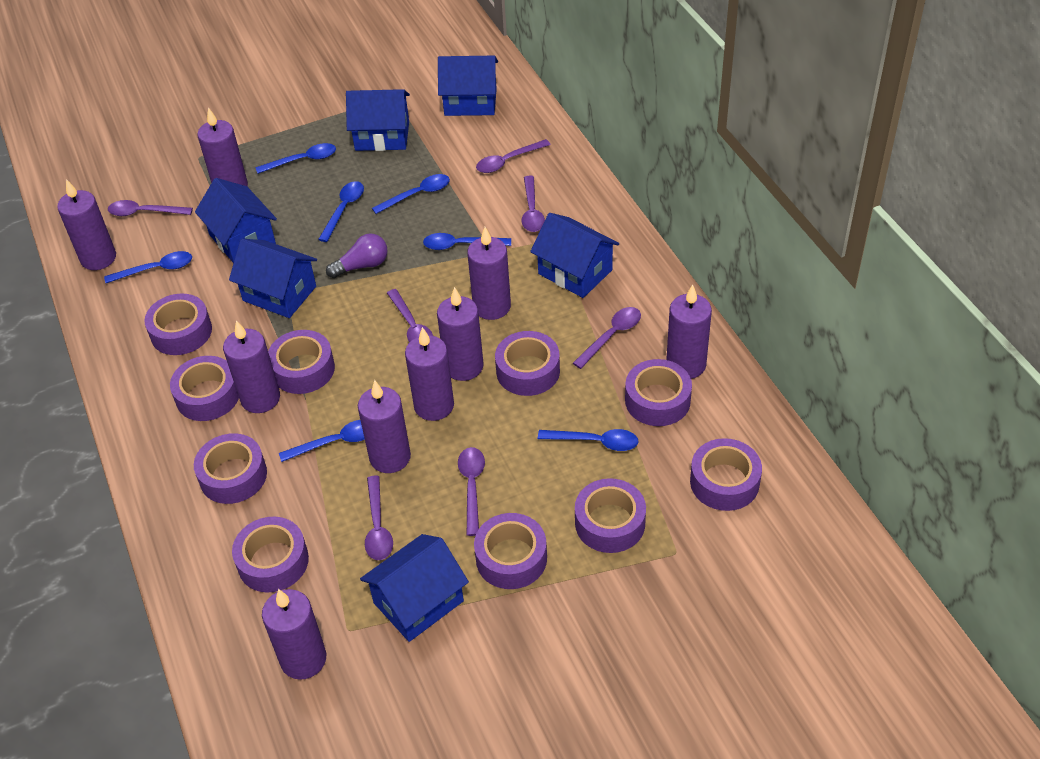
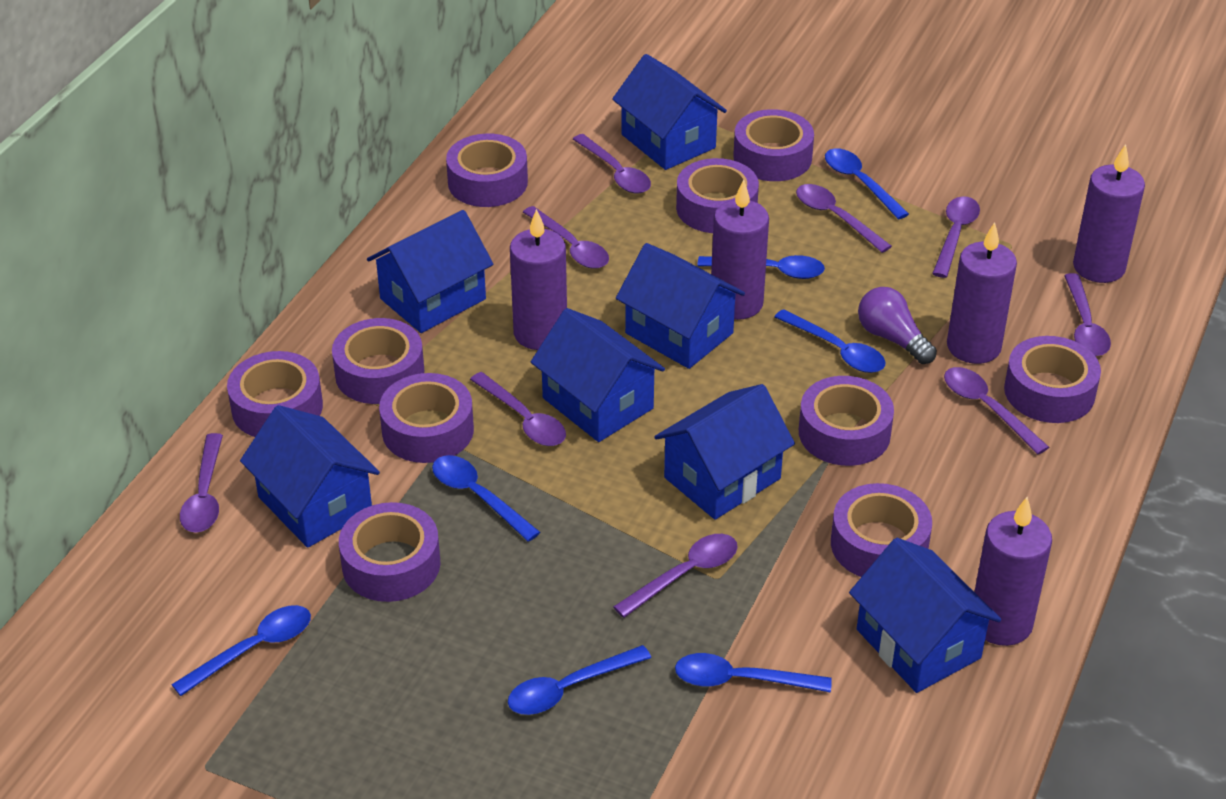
blue house: 6 -> 7
purple candle: 9 -> 5
purple spoon: 7 -> 9

